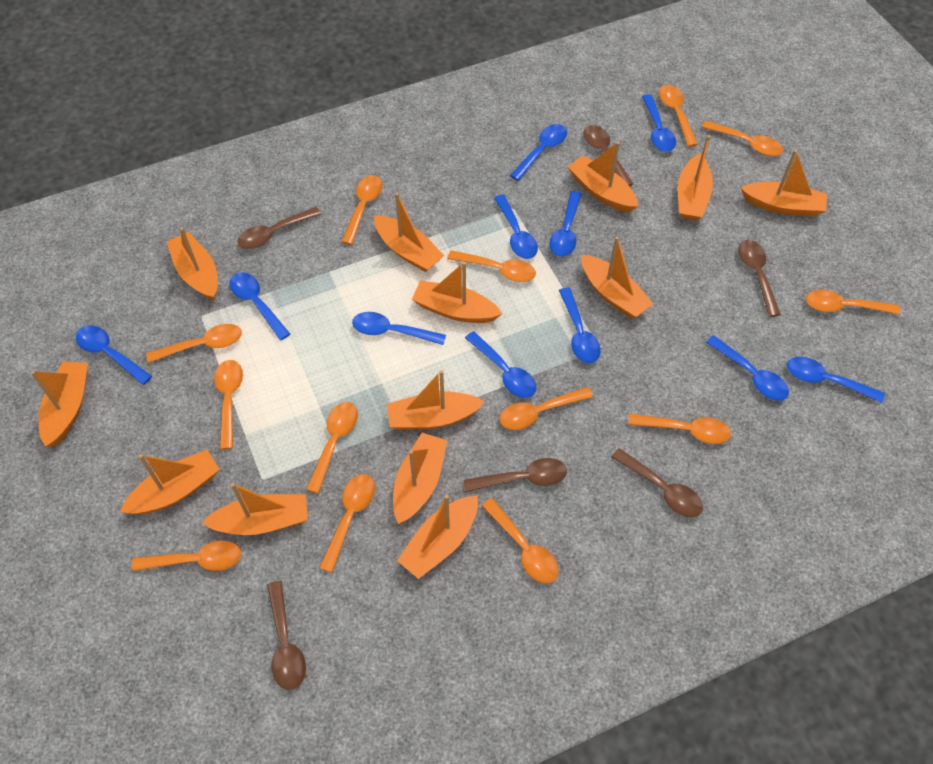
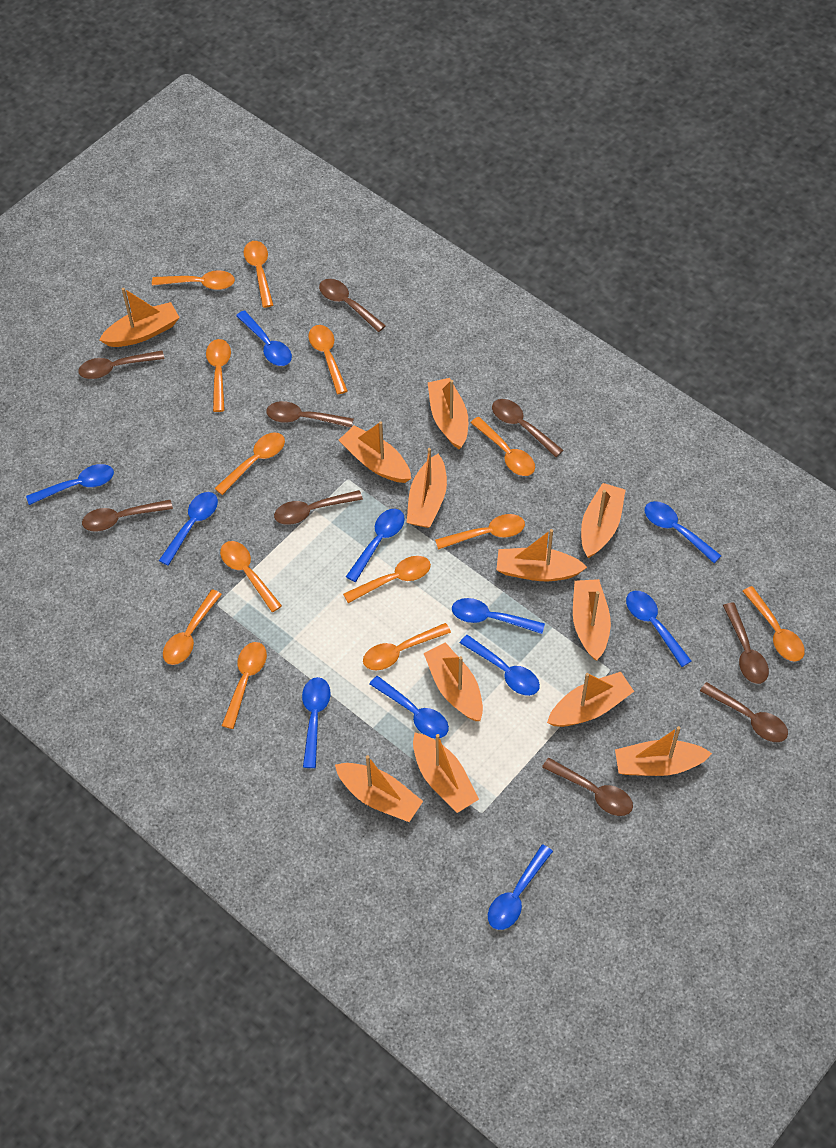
brown spoon: 6 -> 9
orange boat: 13 -> 12

